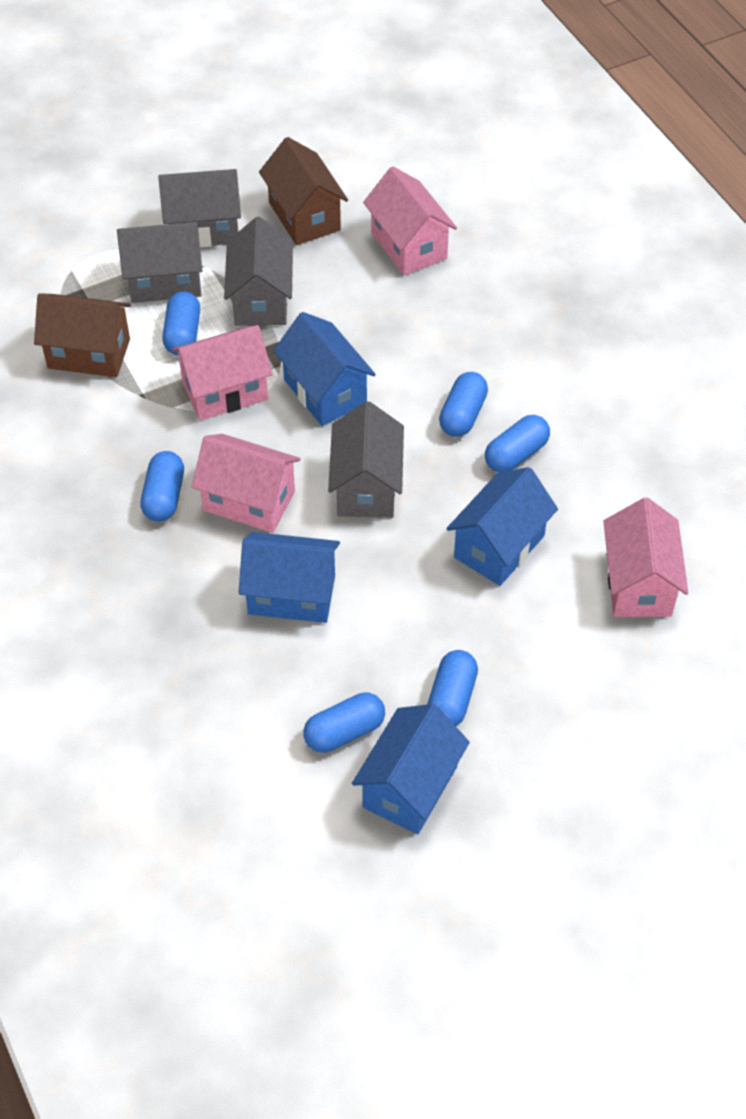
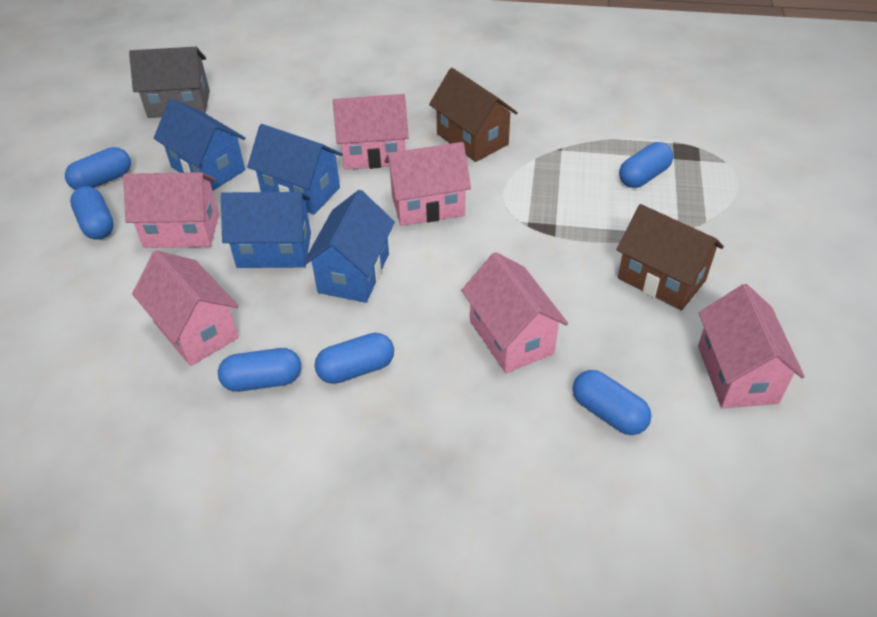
grey house: 4 -> 1
pink house: 4 -> 6

